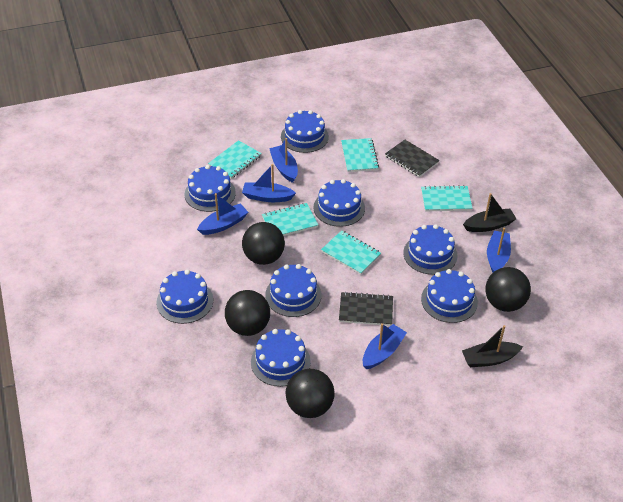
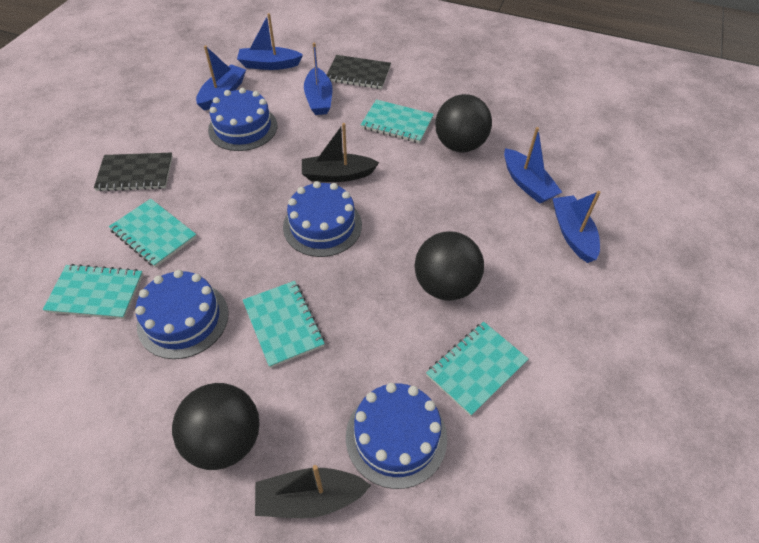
black ball: 4 -> 3
blue cake: 8 -> 4

